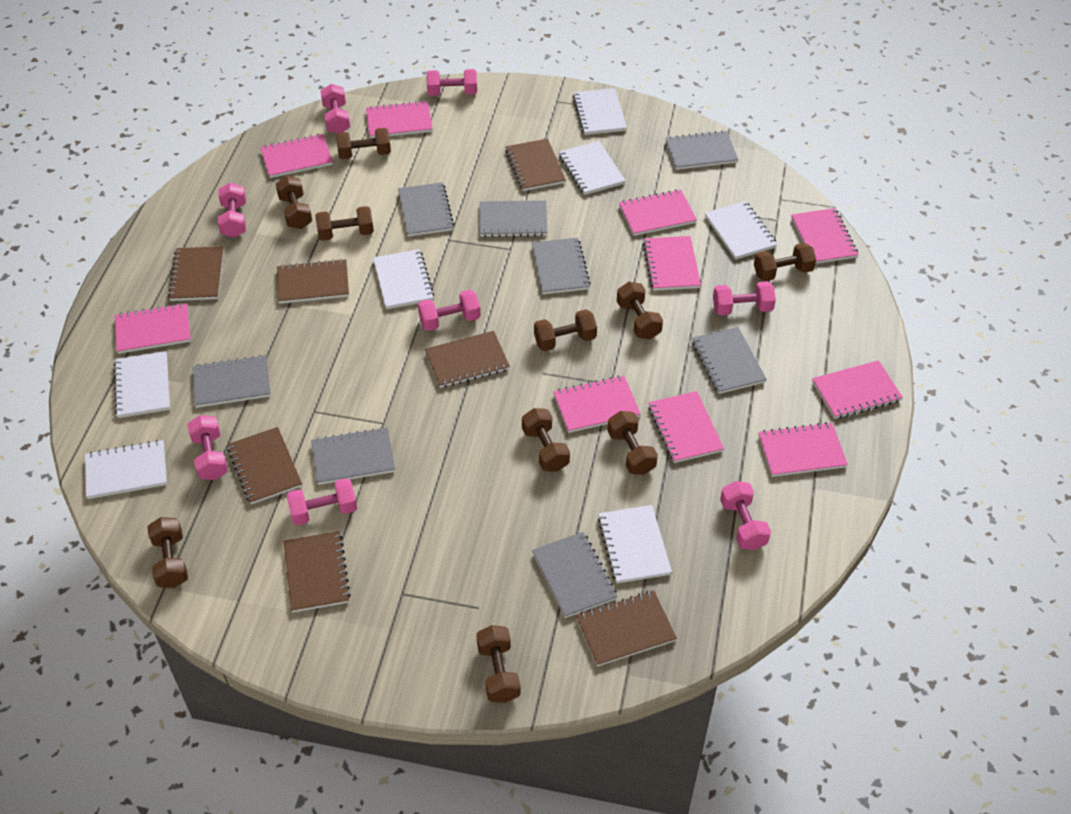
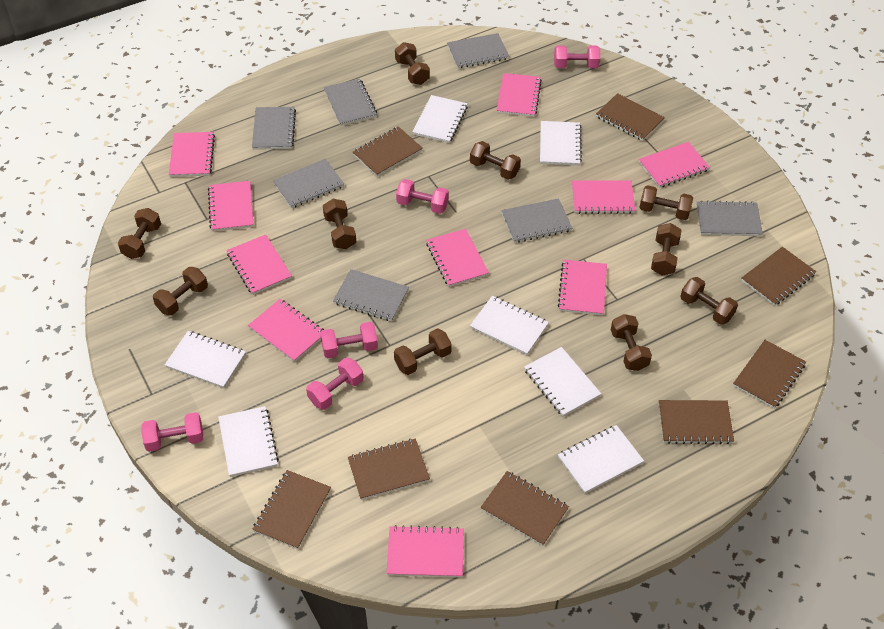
brown notebook: 7 -> 8
grey notebook: 8 -> 7
pink dumbbell: 8 -> 5

